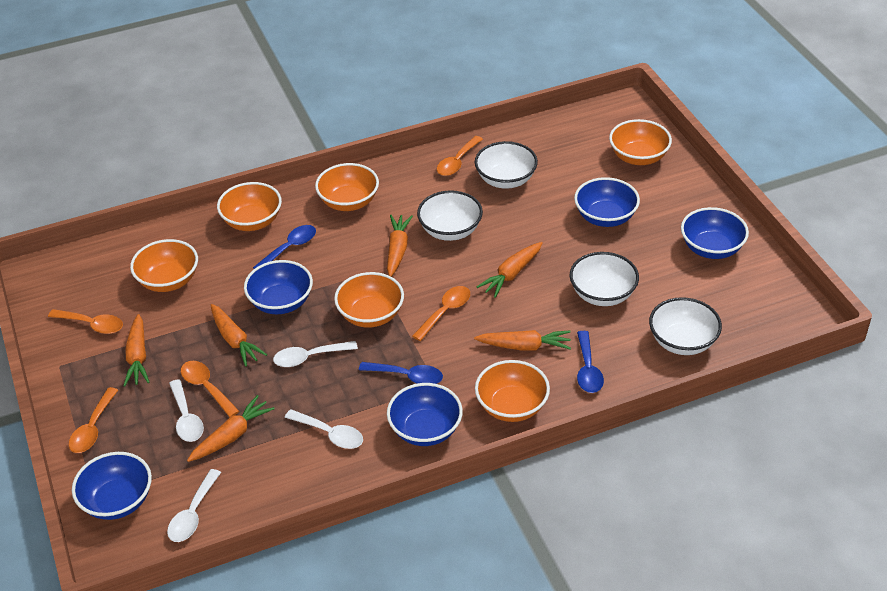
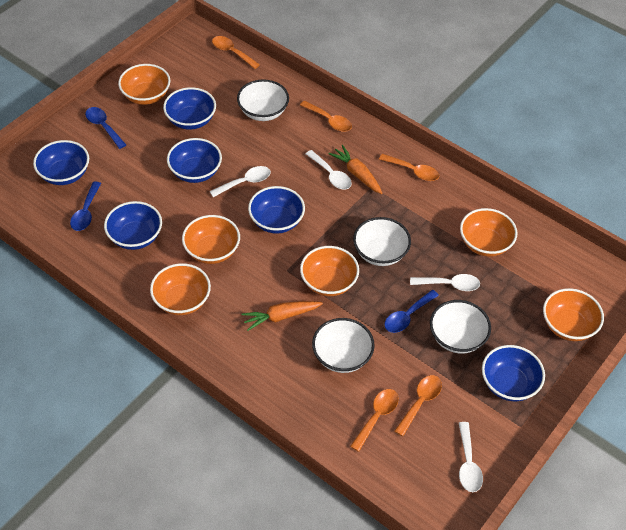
blue bowl: 5 -> 6
orange carrot: 6 -> 2

